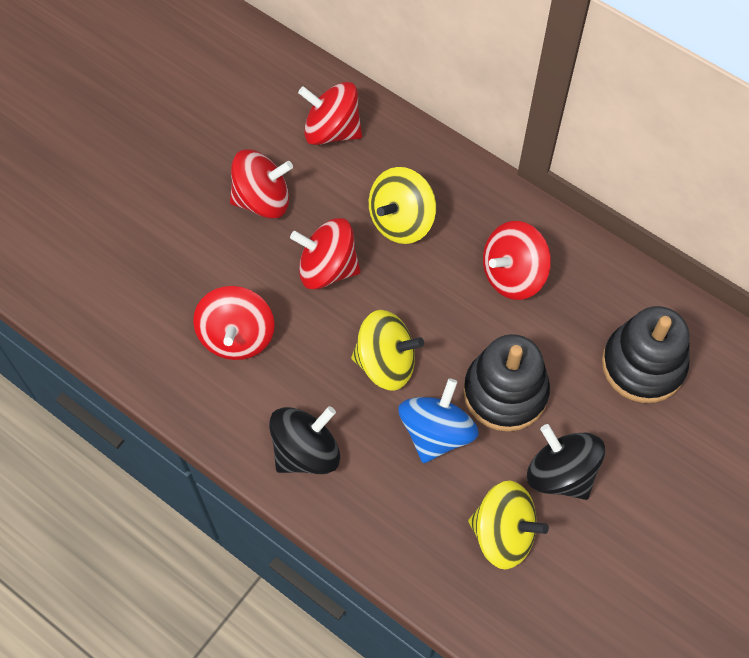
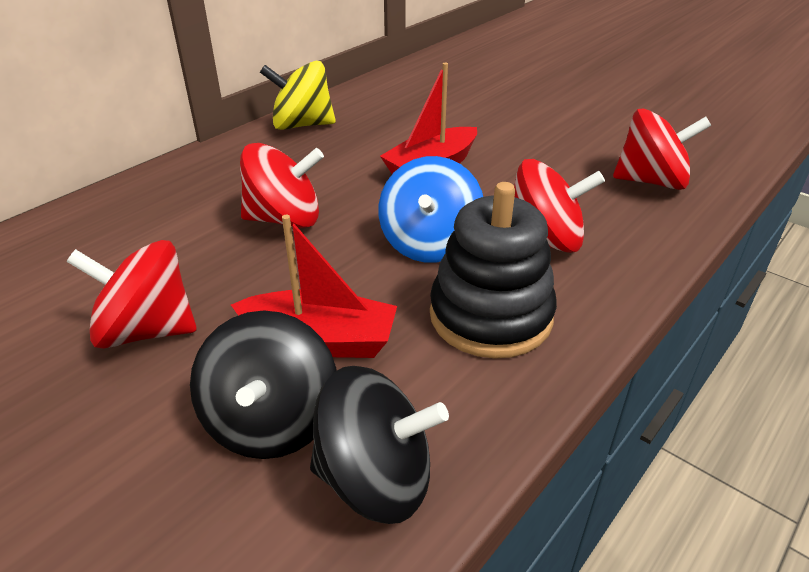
black stacking toy: 2 -> 1
red boat: 0 -> 2
red spinning top: 5 -> 4
yellow spinning top: 3 -> 1

